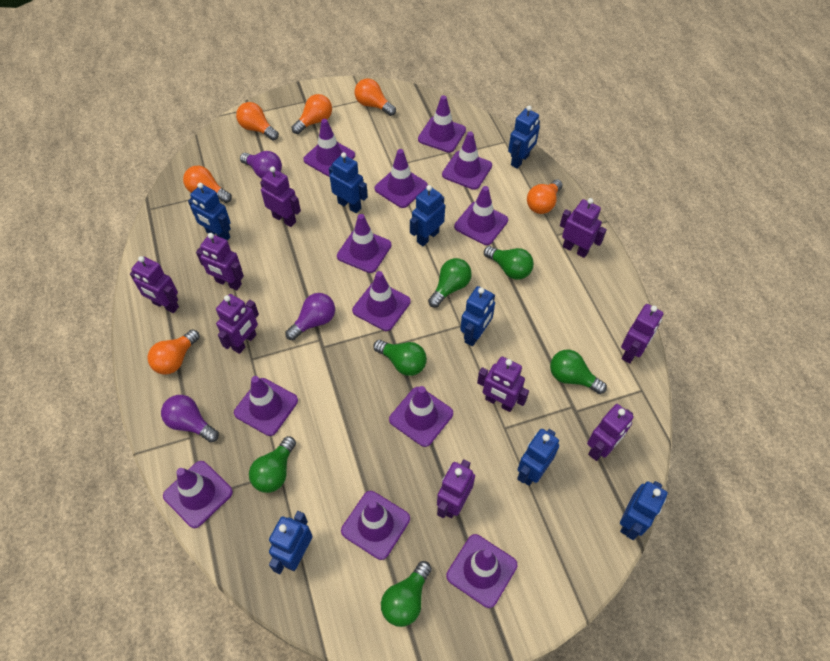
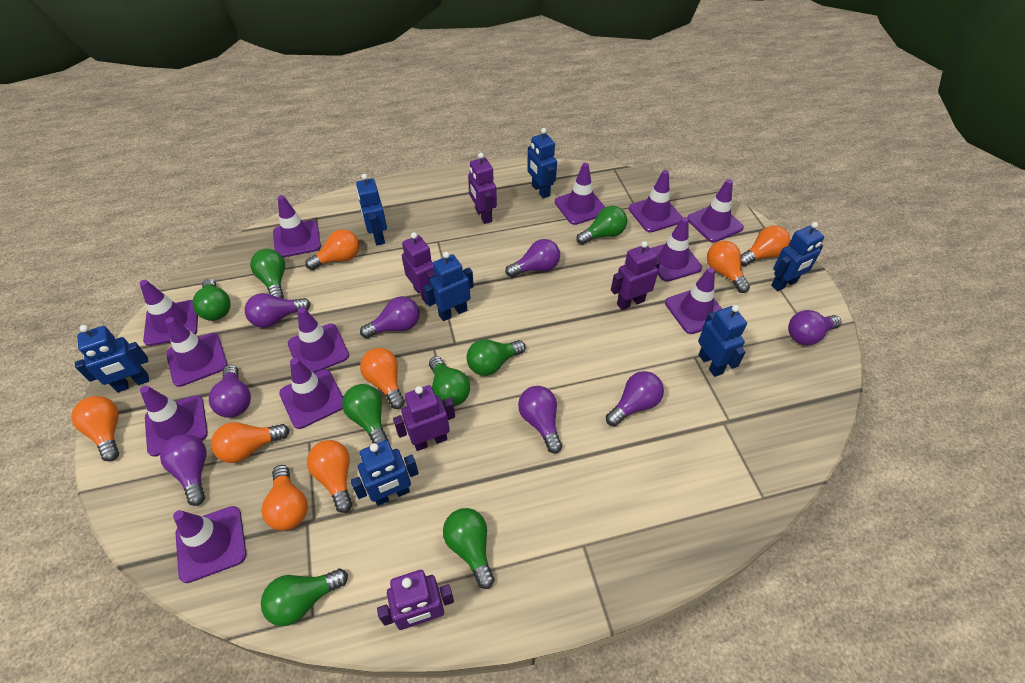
blue robot: 8 -> 7
green light bulb: 6 -> 8
orange light bulb: 6 -> 8
purple light bulb: 3 -> 8
purple robot: 9 -> 5

